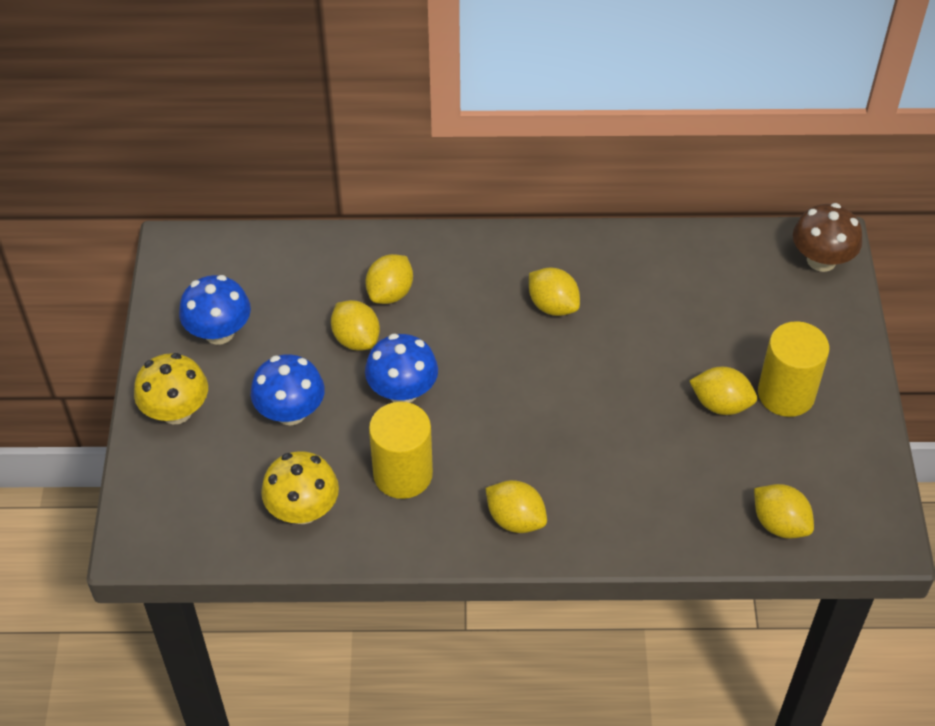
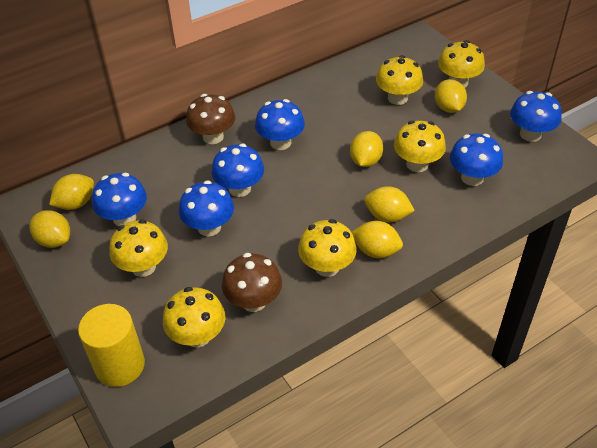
blue mushroom: 3 -> 6
brown mushroom: 1 -> 2
yellow cylinder: 2 -> 1
yellow mushroom: 2 -> 6

